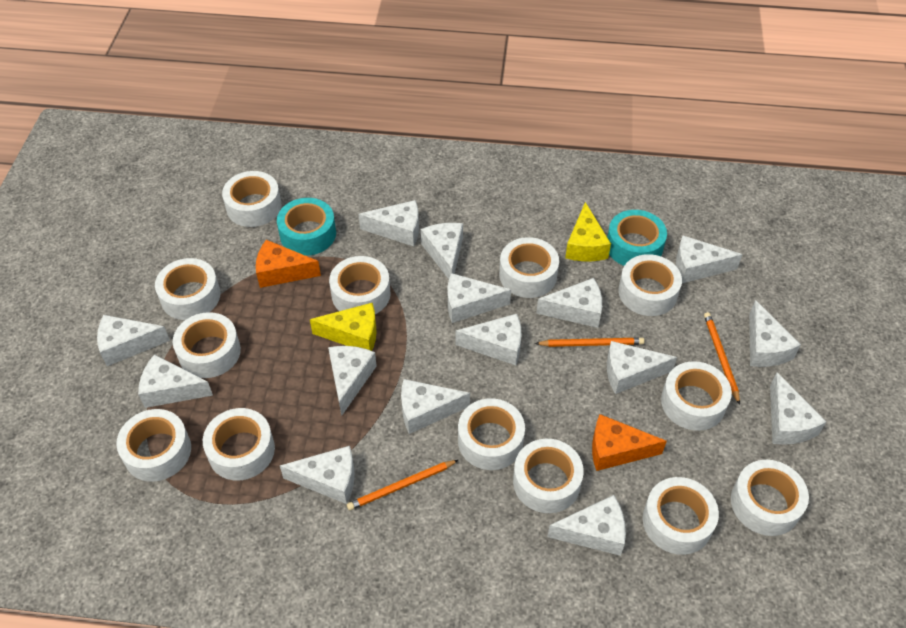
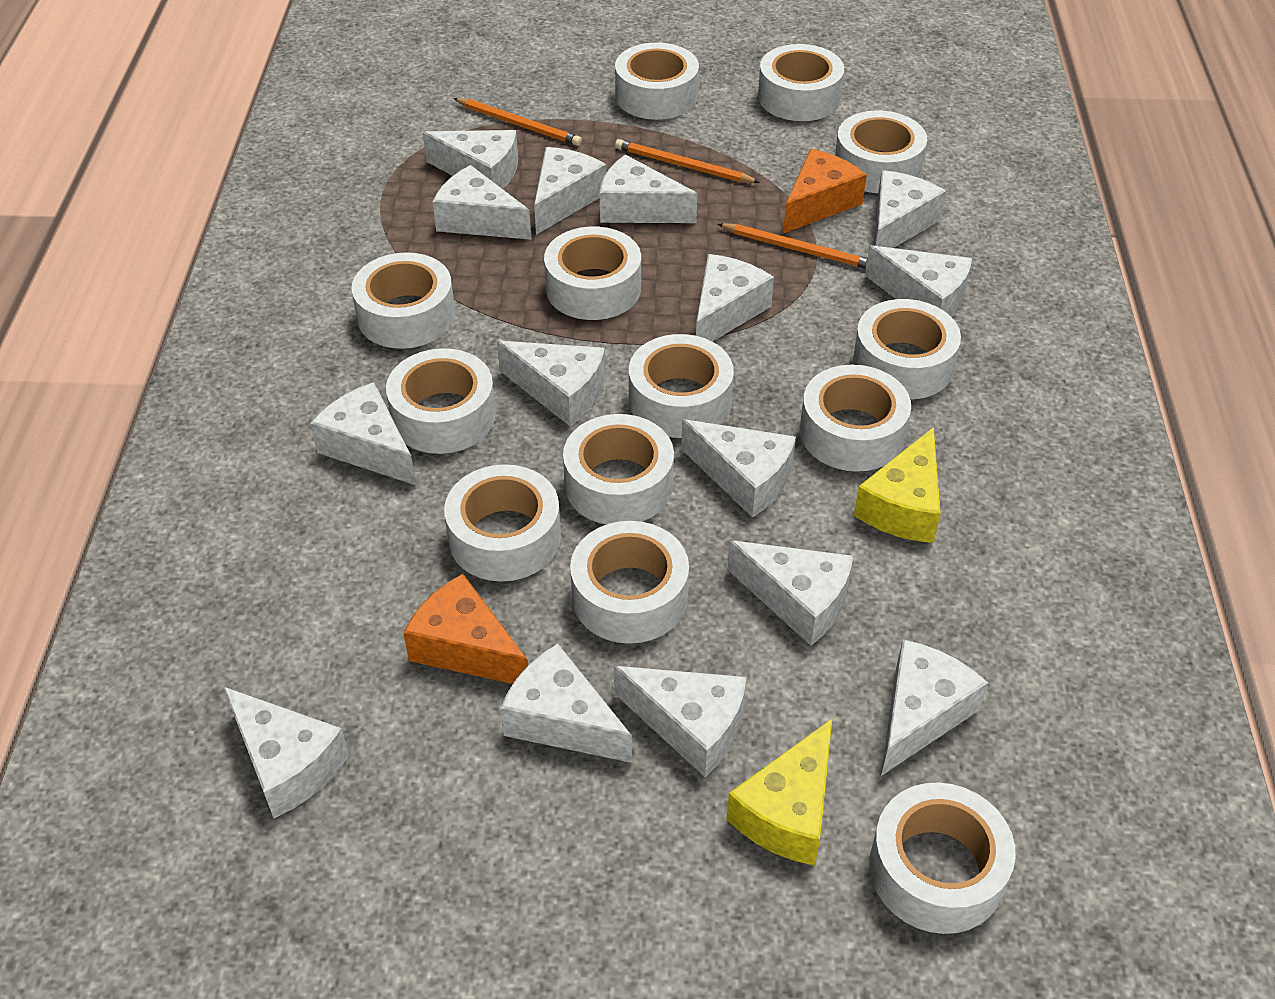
turquoise tape: 2 -> 0

